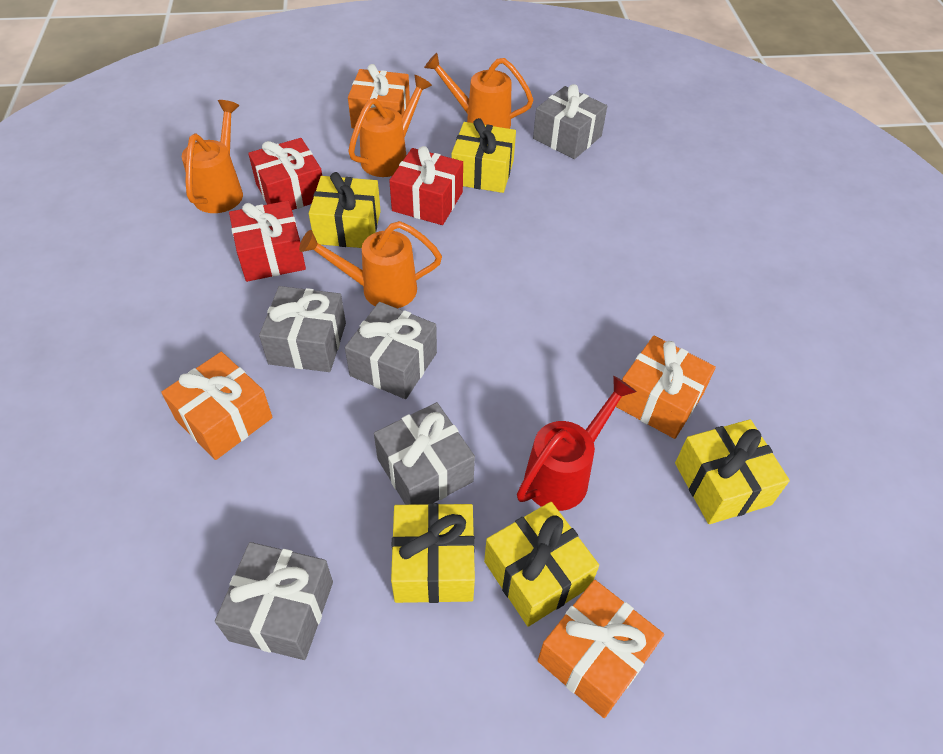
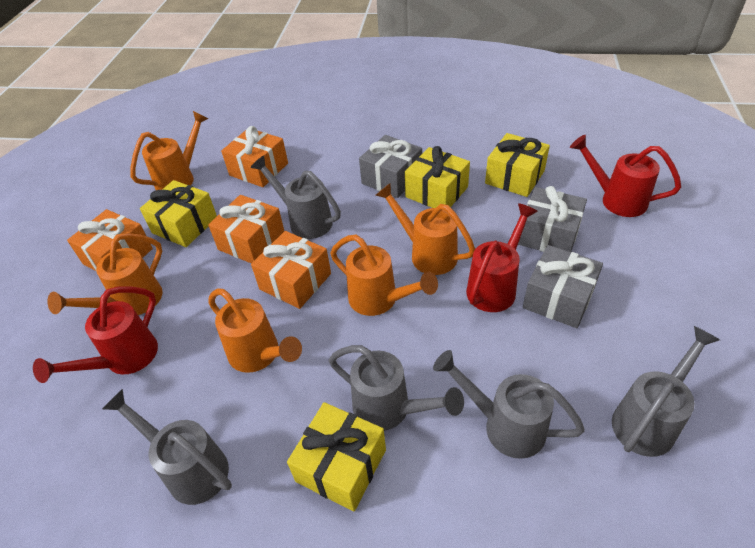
grey gift: 5 -> 3
grey watering can: 0 -> 5
orange watering can: 4 -> 5
red gift: 3 -> 0
red watering can: 1 -> 3
yellow gift: 5 -> 4

